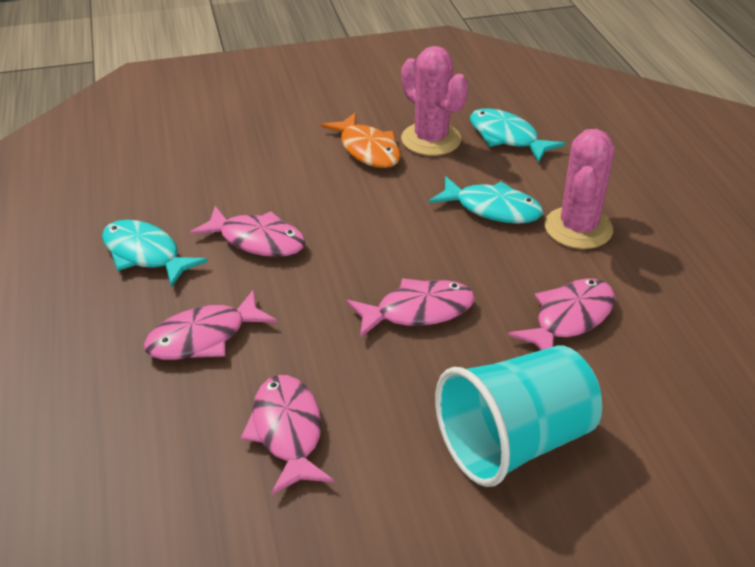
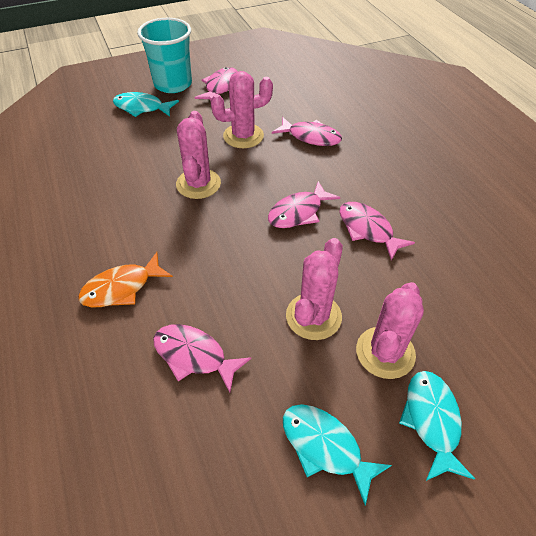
pink cactus: 2 -> 4

